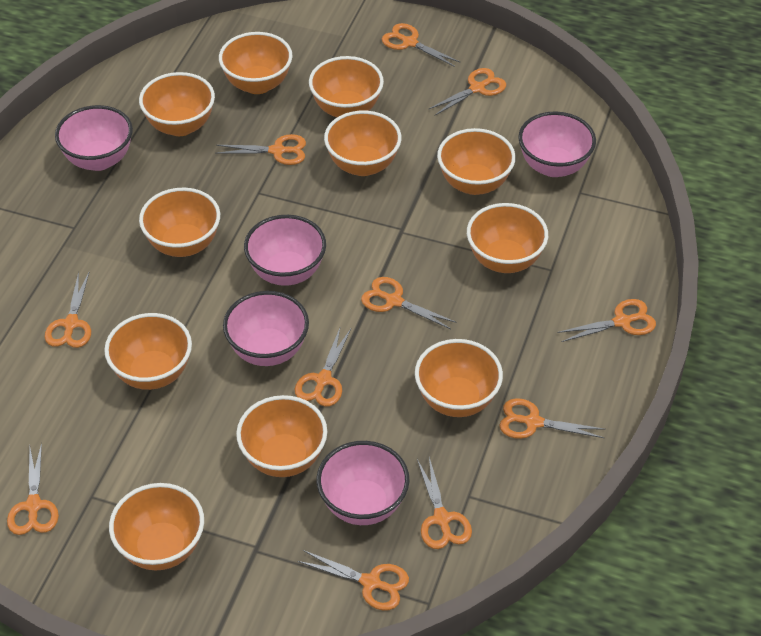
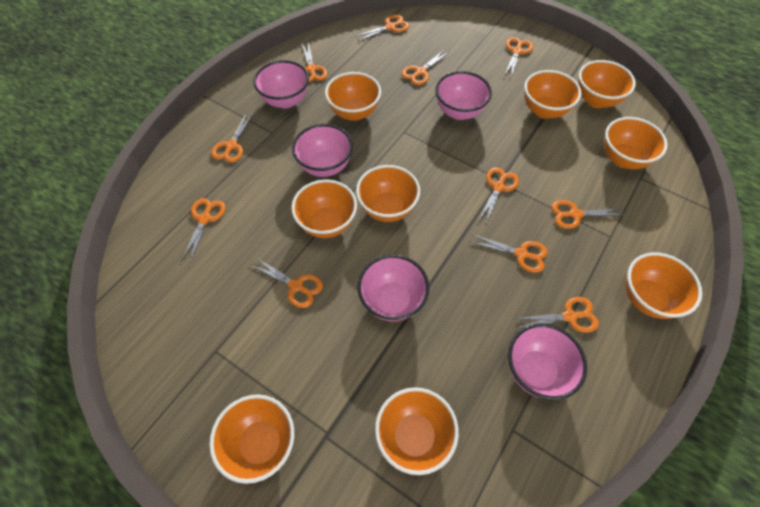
orange bowl: 11 -> 9

